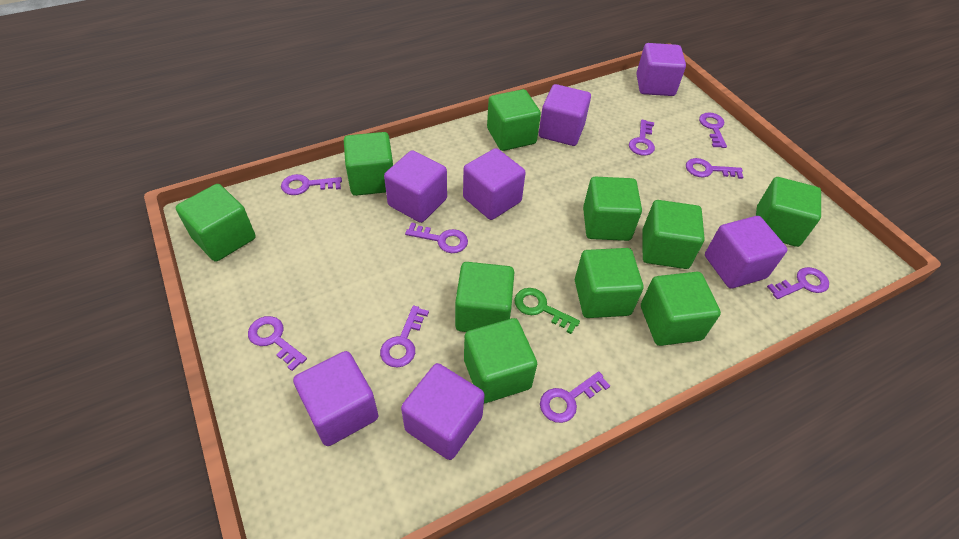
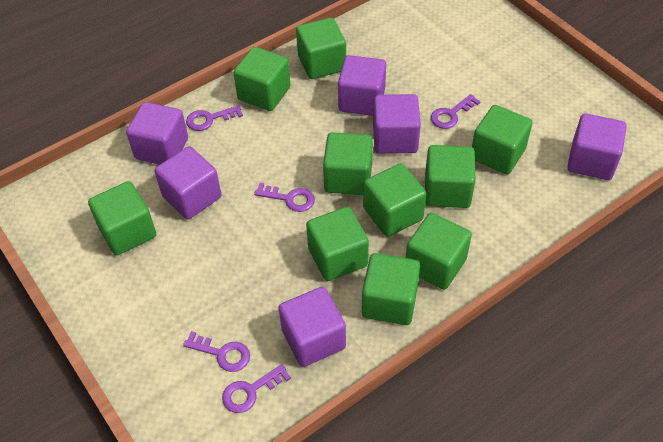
green key: 1 -> 0
purple cube: 7 -> 6
purple key: 9 -> 5

